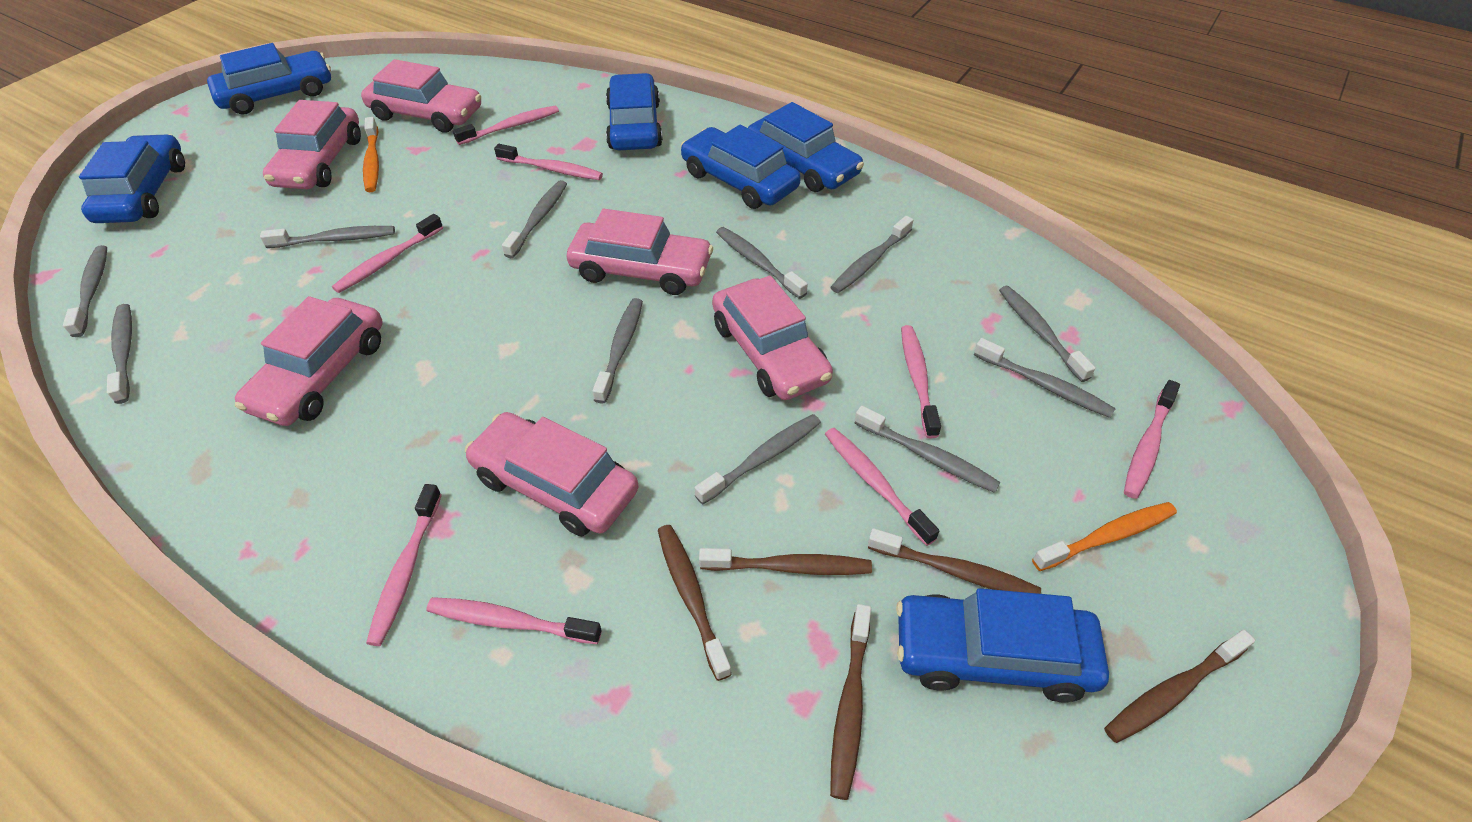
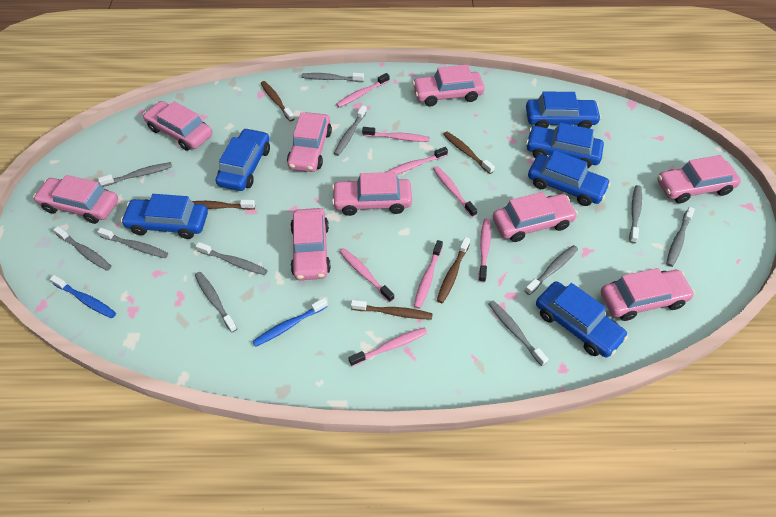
blue toothbrush: 0 -> 2
orange toothbrush: 2 -> 0
pink car: 6 -> 9

